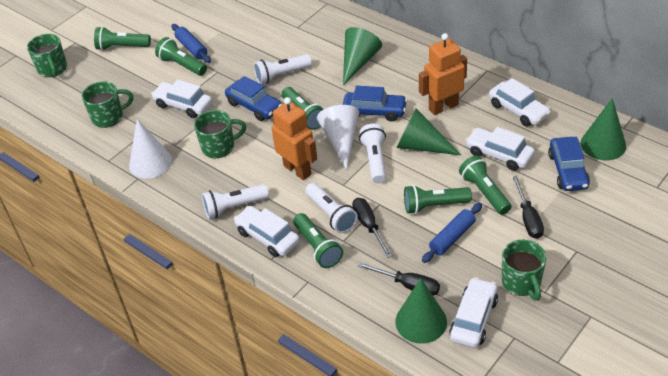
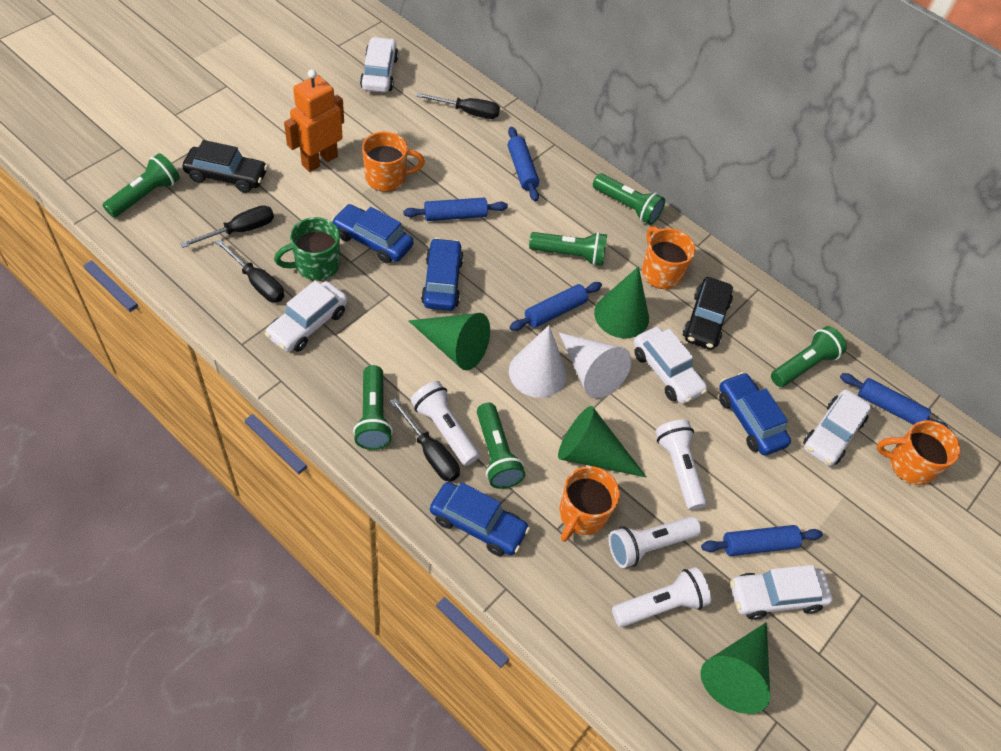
black car: 0 -> 2
black screwdriver: 3 -> 4
blue car: 3 -> 4
blue rolling pin: 2 -> 5
green mug: 4 -> 1
orange mug: 0 -> 4
orange robot: 2 -> 1

